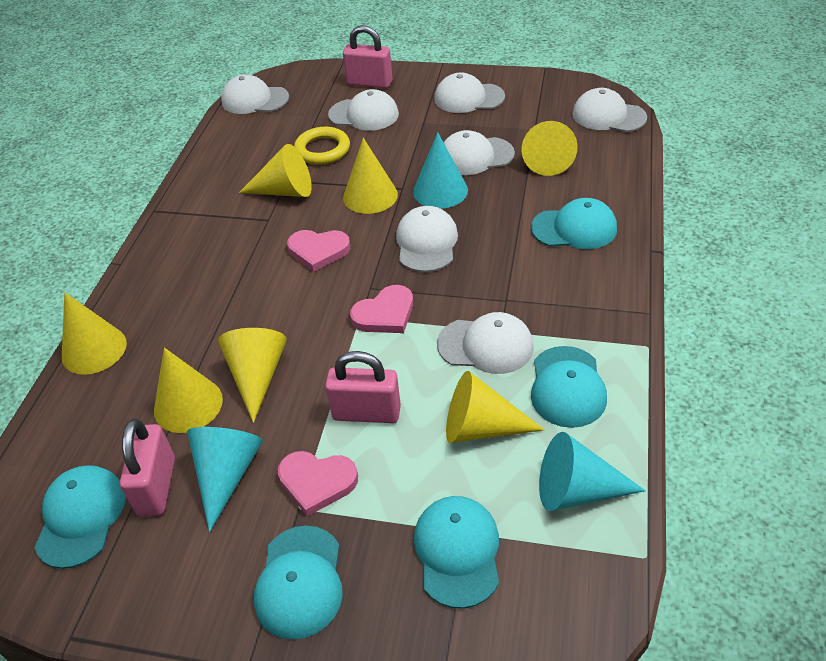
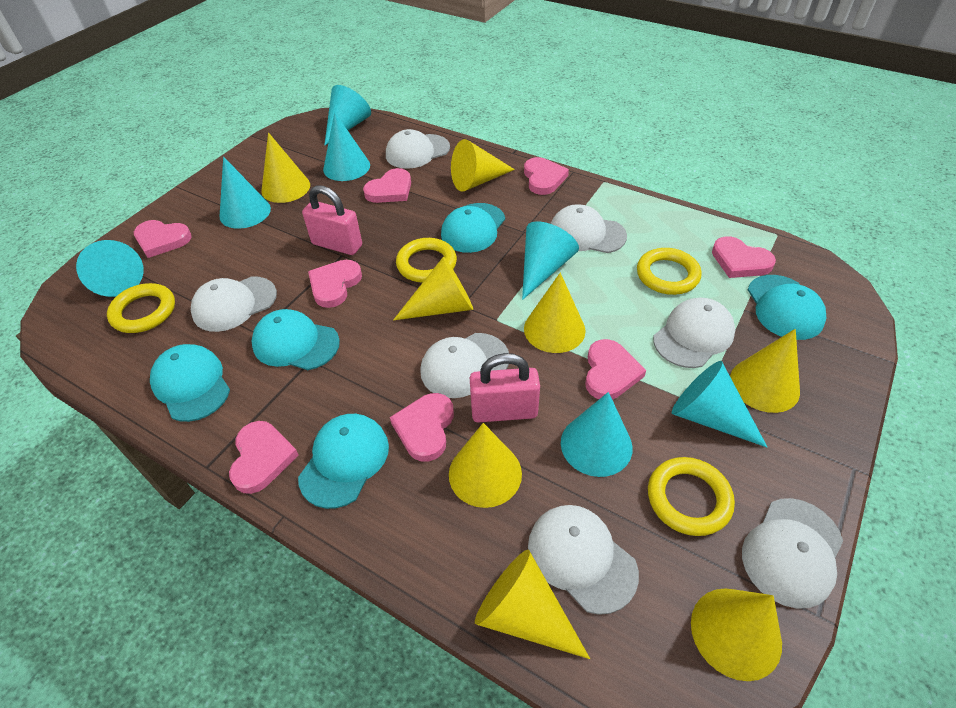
pink heart: 3 -> 8
pink padlock: 3 -> 2
turquoise cone: 3 -> 7
yellow cone: 7 -> 8
yellow ring: 1 -> 4

